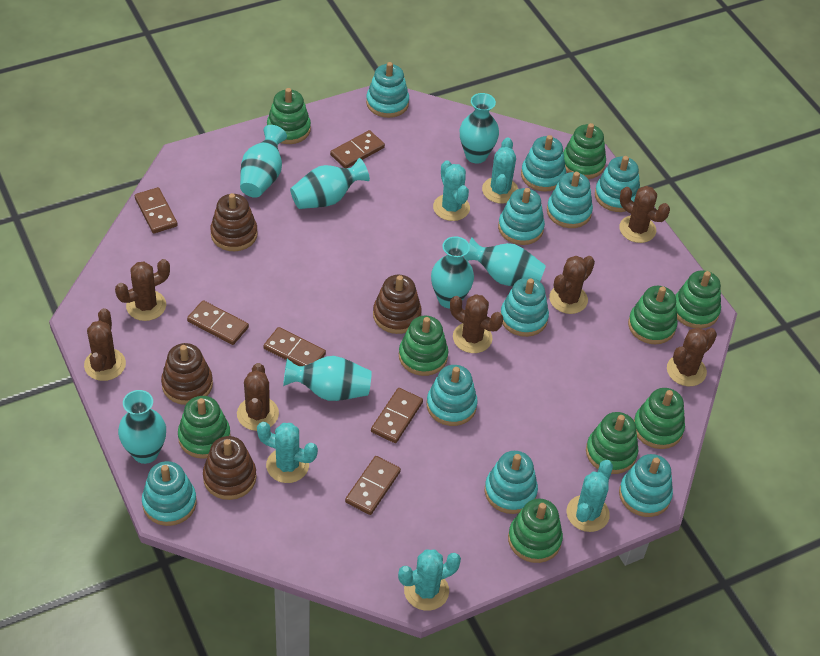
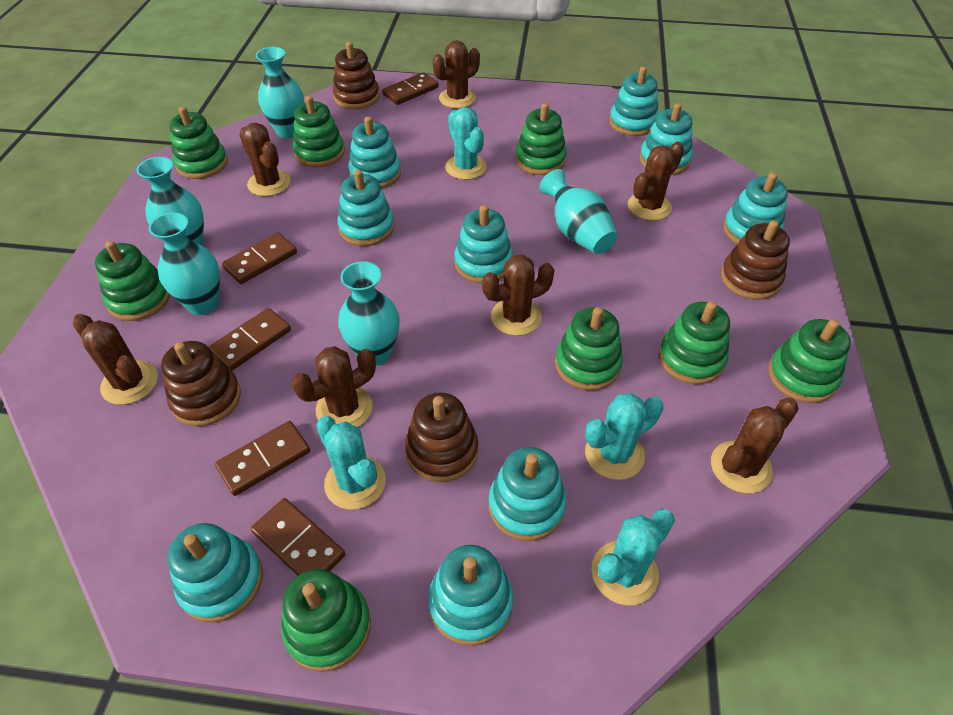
brown domino: 6 -> 5
green stacking toy: 9 -> 8
turquoise cactus: 5 -> 4
turquoise stacking toy: 10 -> 9
turquoise vase: 7 -> 5

